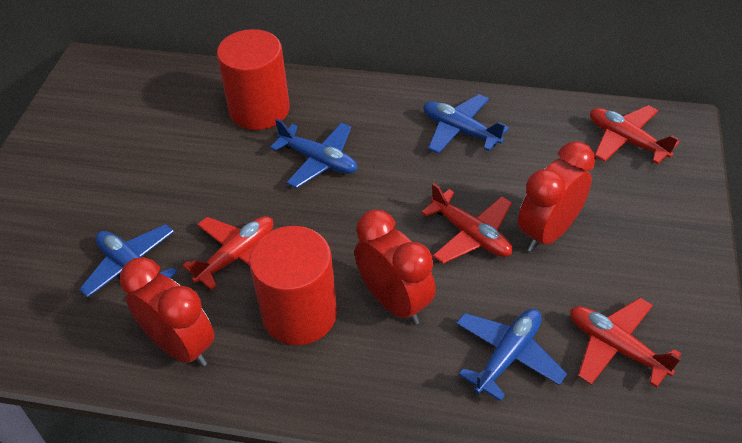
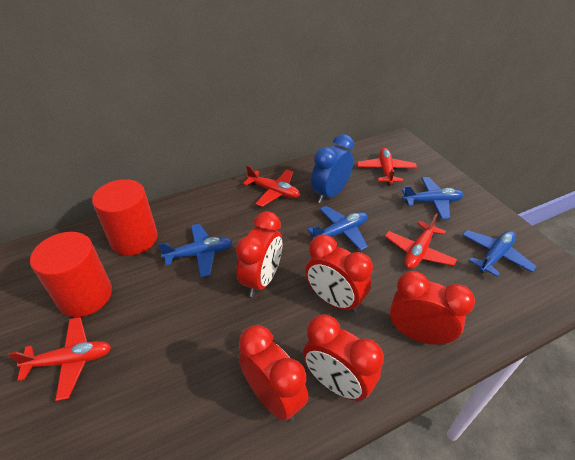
blue clock: 0 -> 1
red clock: 3 -> 5

